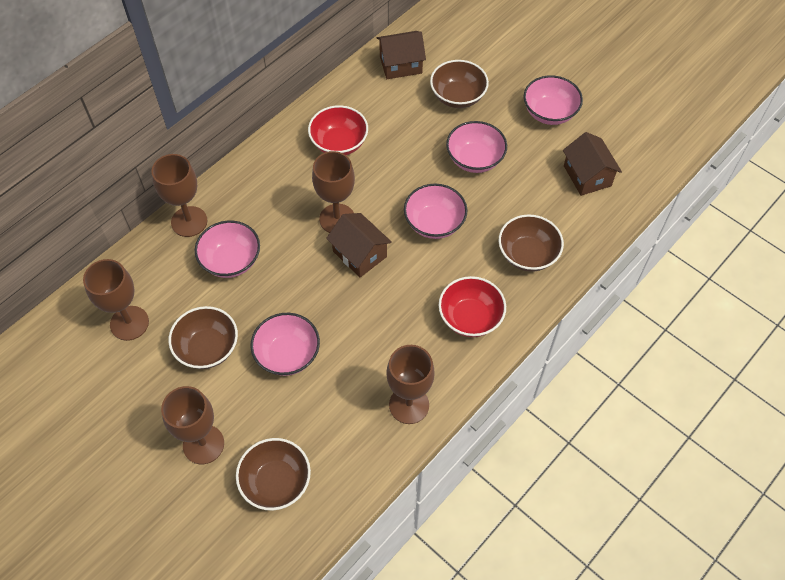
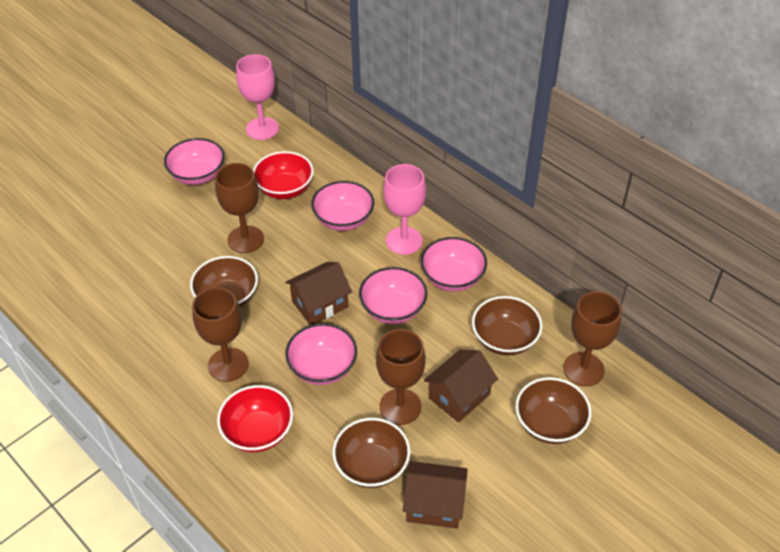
brown goblet: 5 -> 4
pink goblet: 0 -> 2

